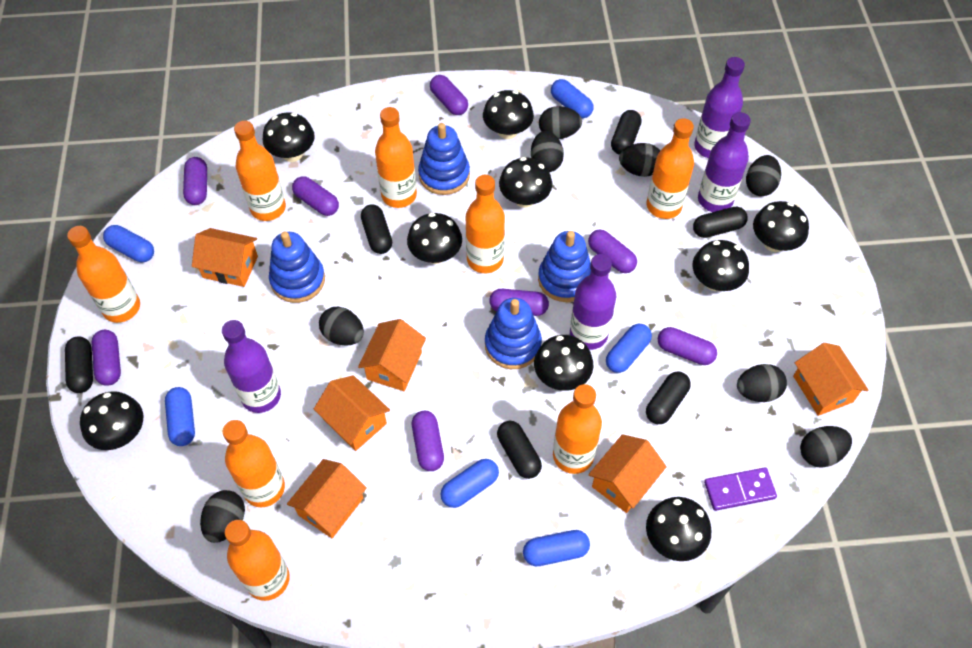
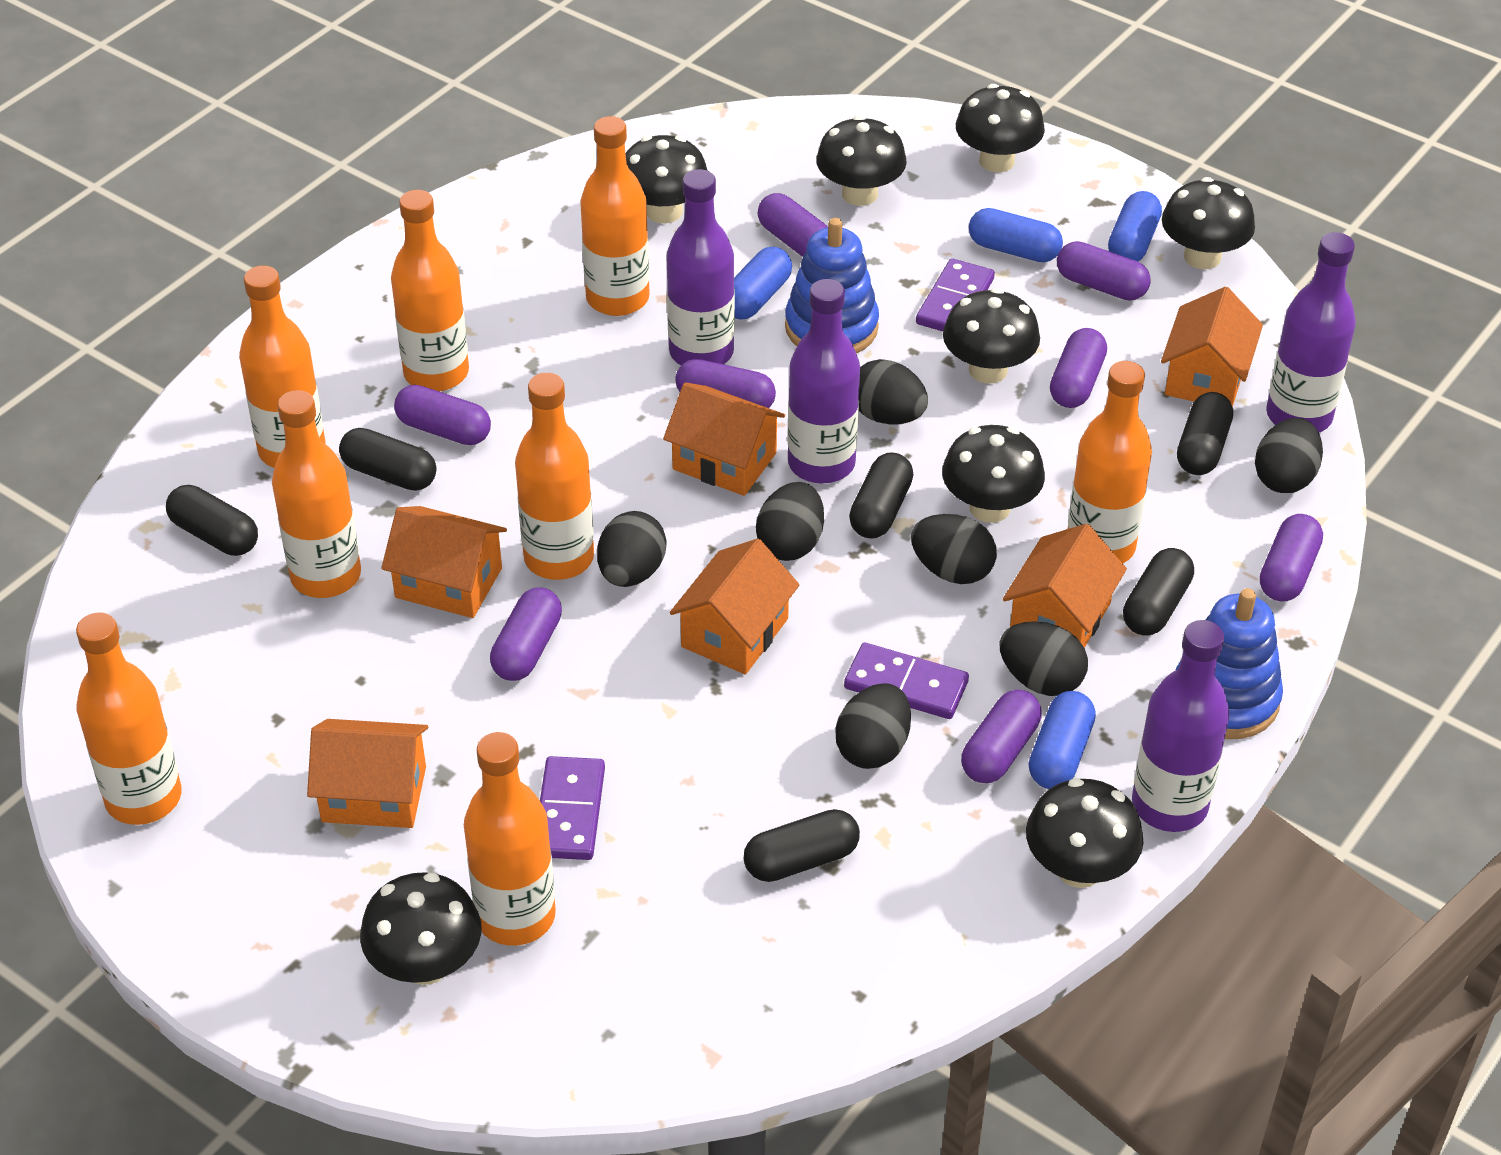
black egg: 8 -> 7
black mushroom: 9 -> 8
blue capsule: 6 -> 4
blue stacking toy: 4 -> 2
purple domino: 1 -> 3

